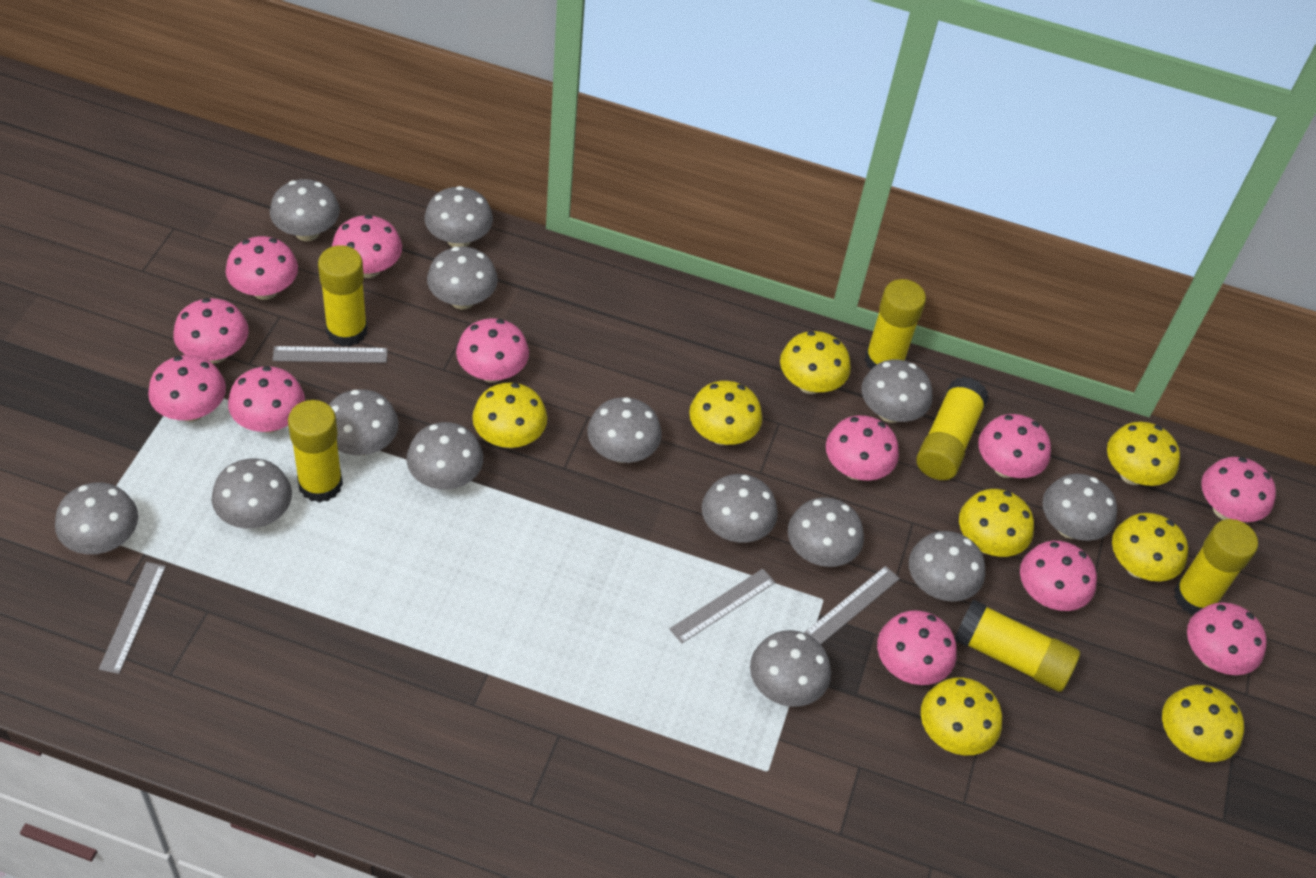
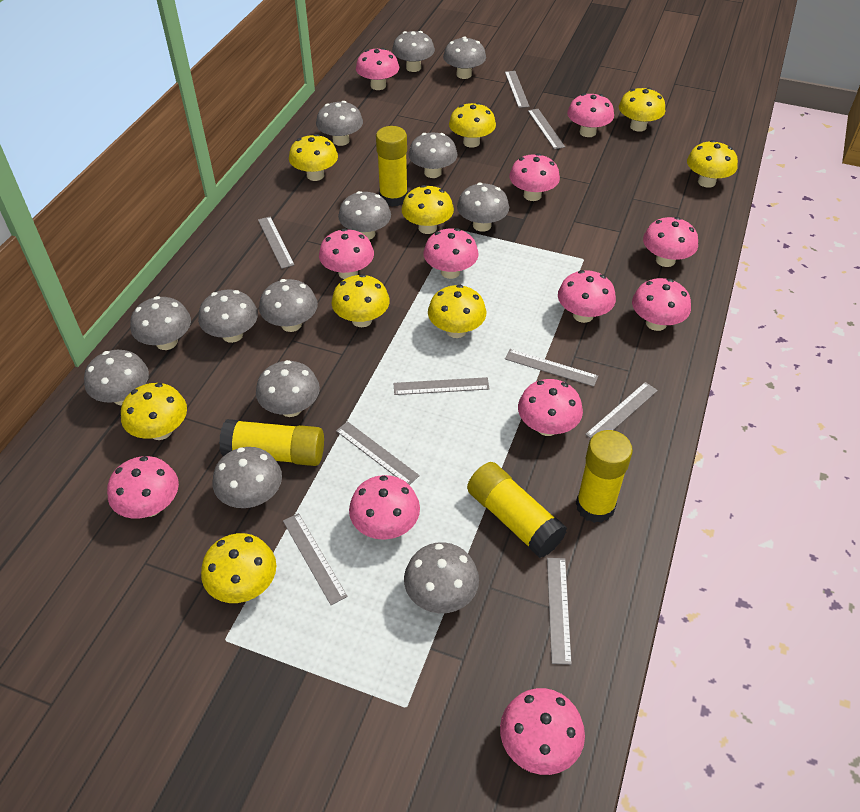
grey mushroom: 14 -> 13
grey ruler: 4 -> 9
yellow glue stick: 6 -> 4
yellow mushroom: 8 -> 9

